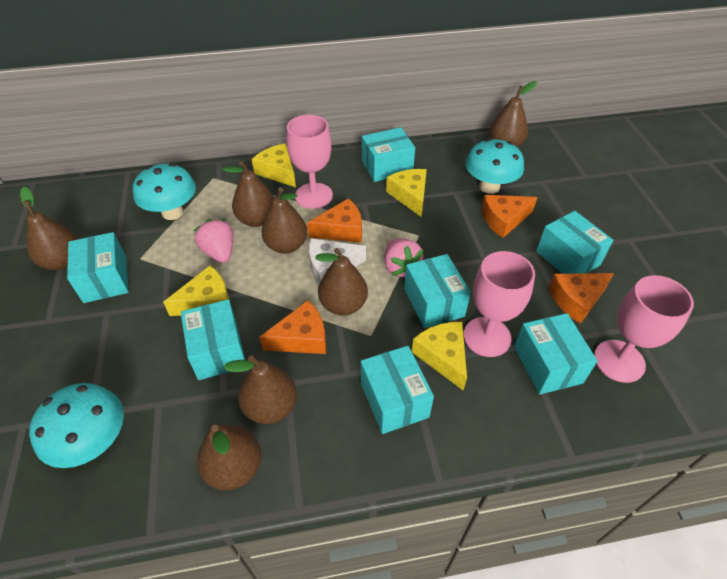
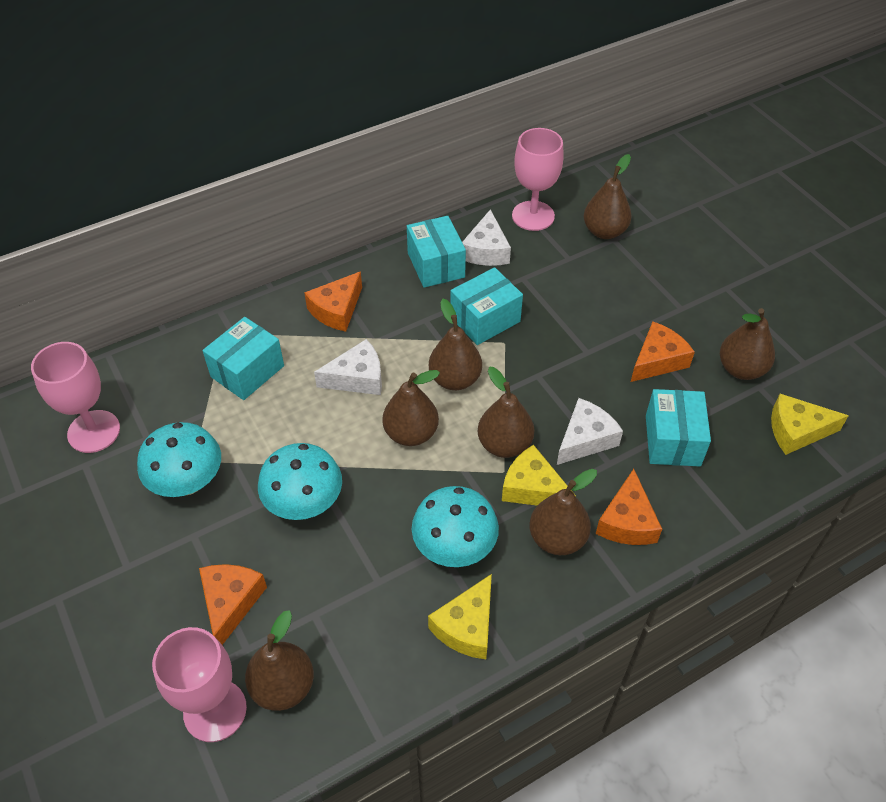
pink strawberry: 2 -> 0
turquoise box: 7 -> 4
white cheese: 1 -> 3
yellow cheese: 4 -> 3

